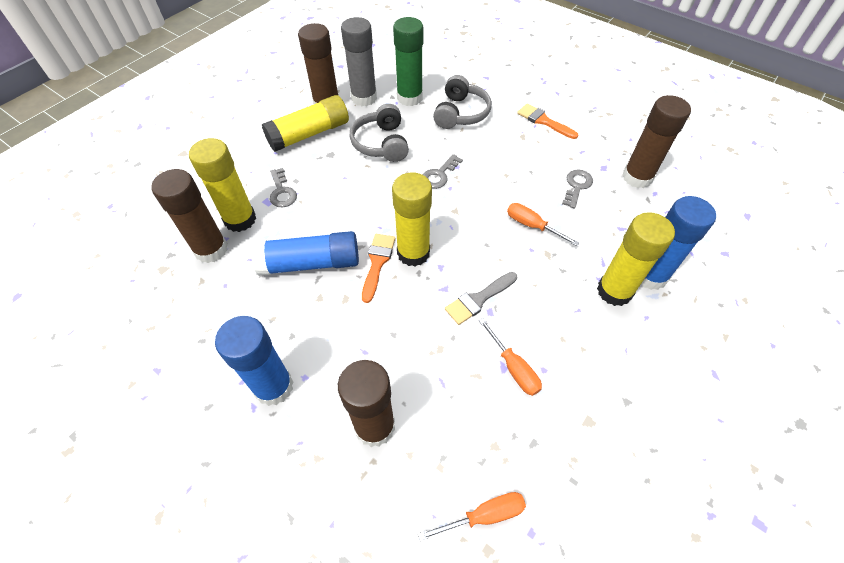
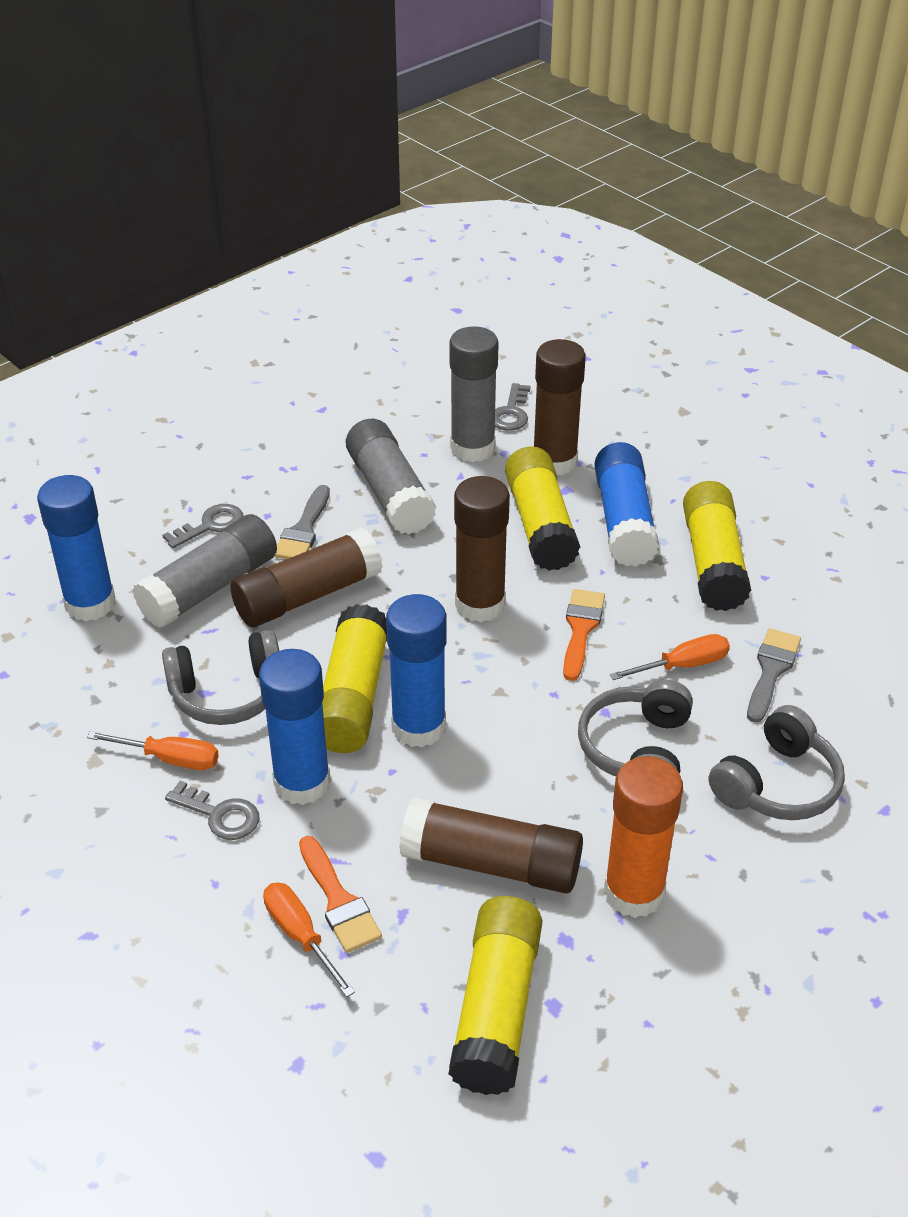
blue glue stick: 3 -> 4
green glue stick: 1 -> 0
grey brush: 1 -> 2
grey glue stick: 1 -> 3
grey headphones: 2 -> 3
orange glue stick: 0 -> 1

